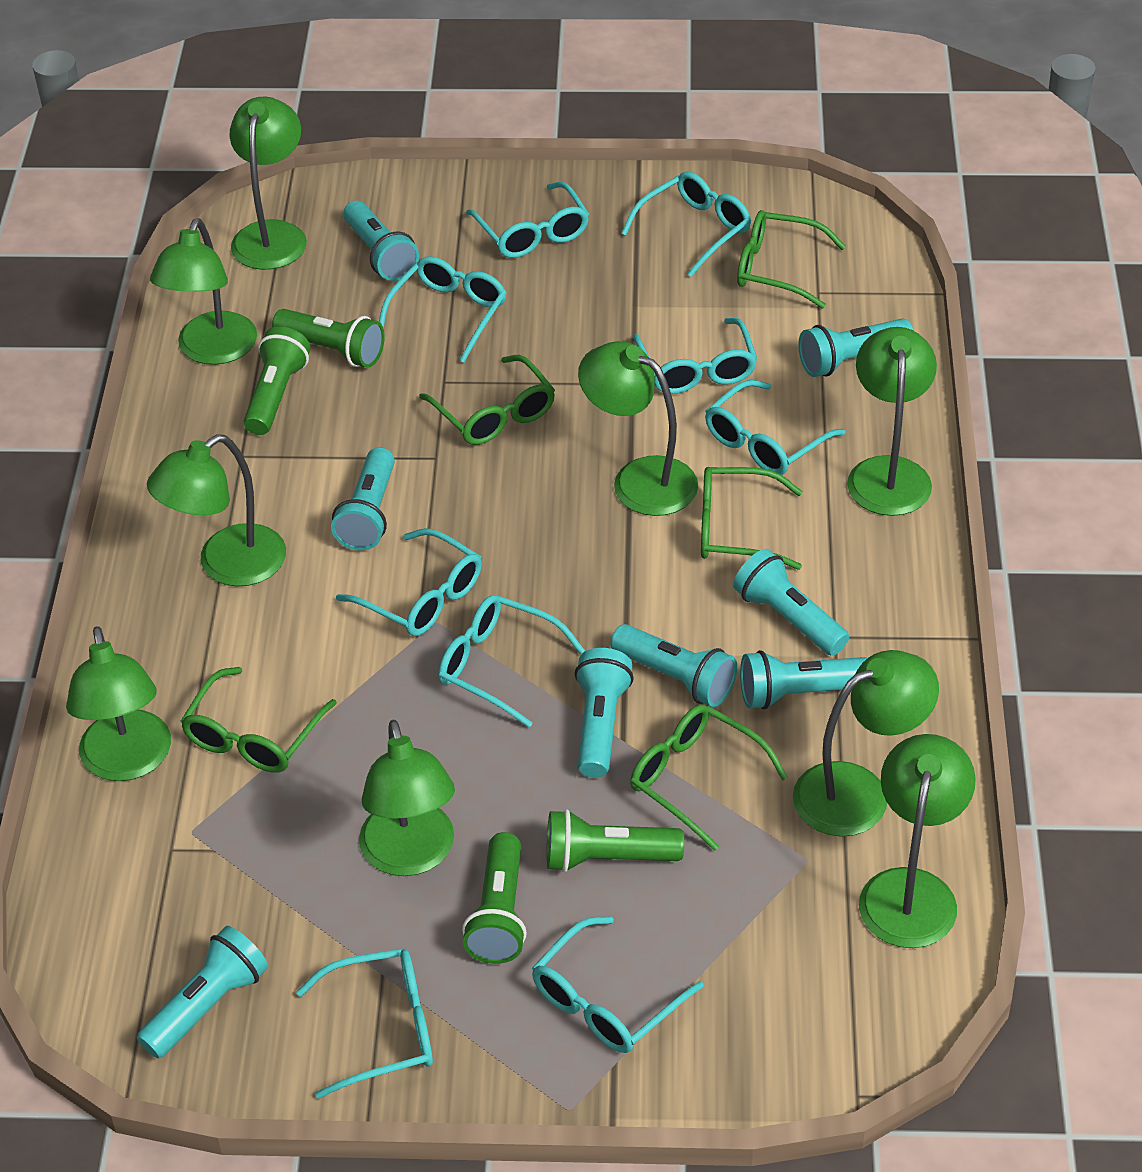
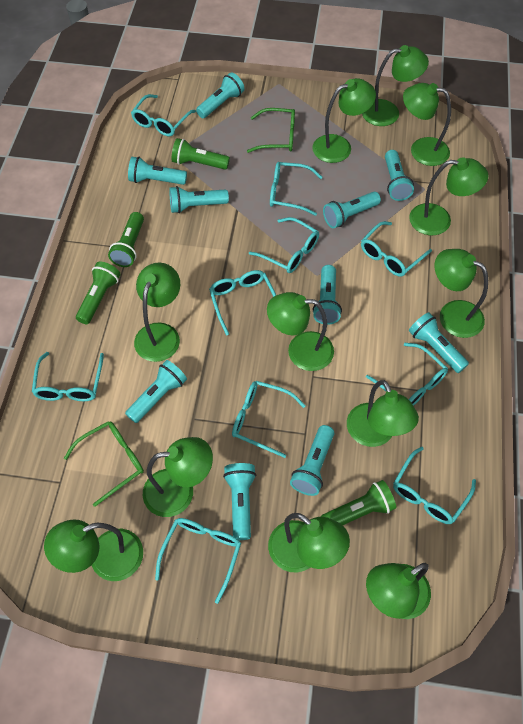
green glasses: 5 -> 2
green lamp: 9 -> 12
turquoise flashlight: 8 -> 10
turquoise glasses: 9 -> 10

